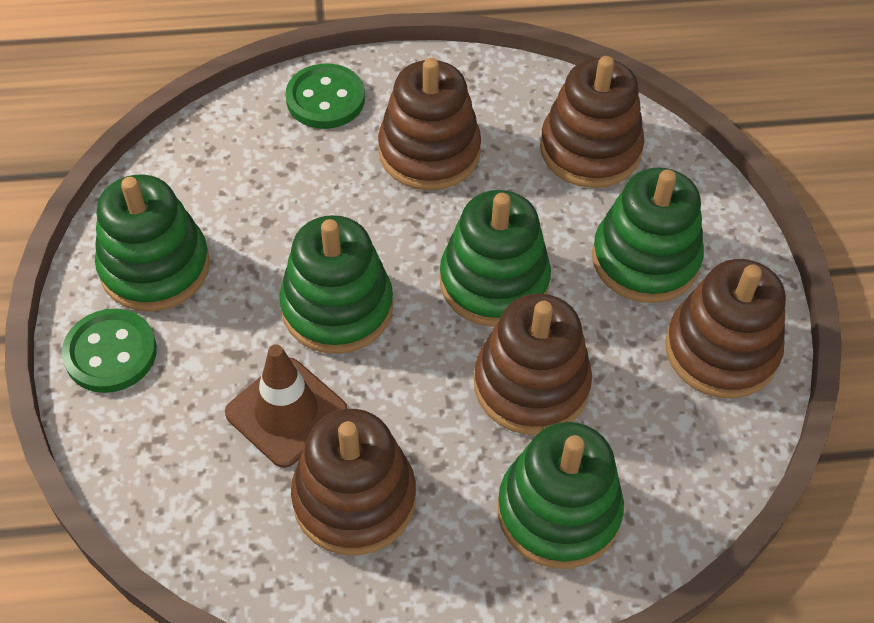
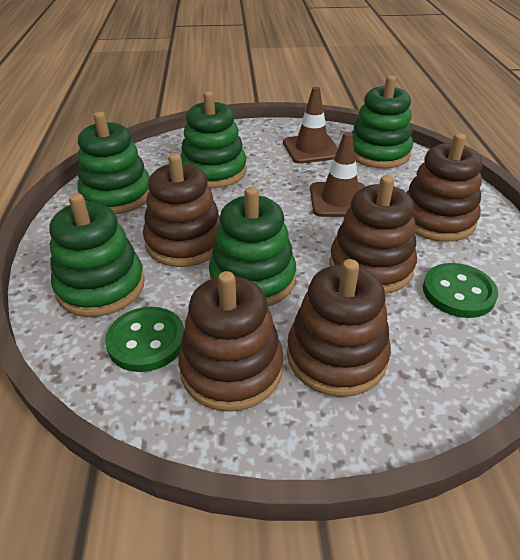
brown traffic cone: 1 -> 2

